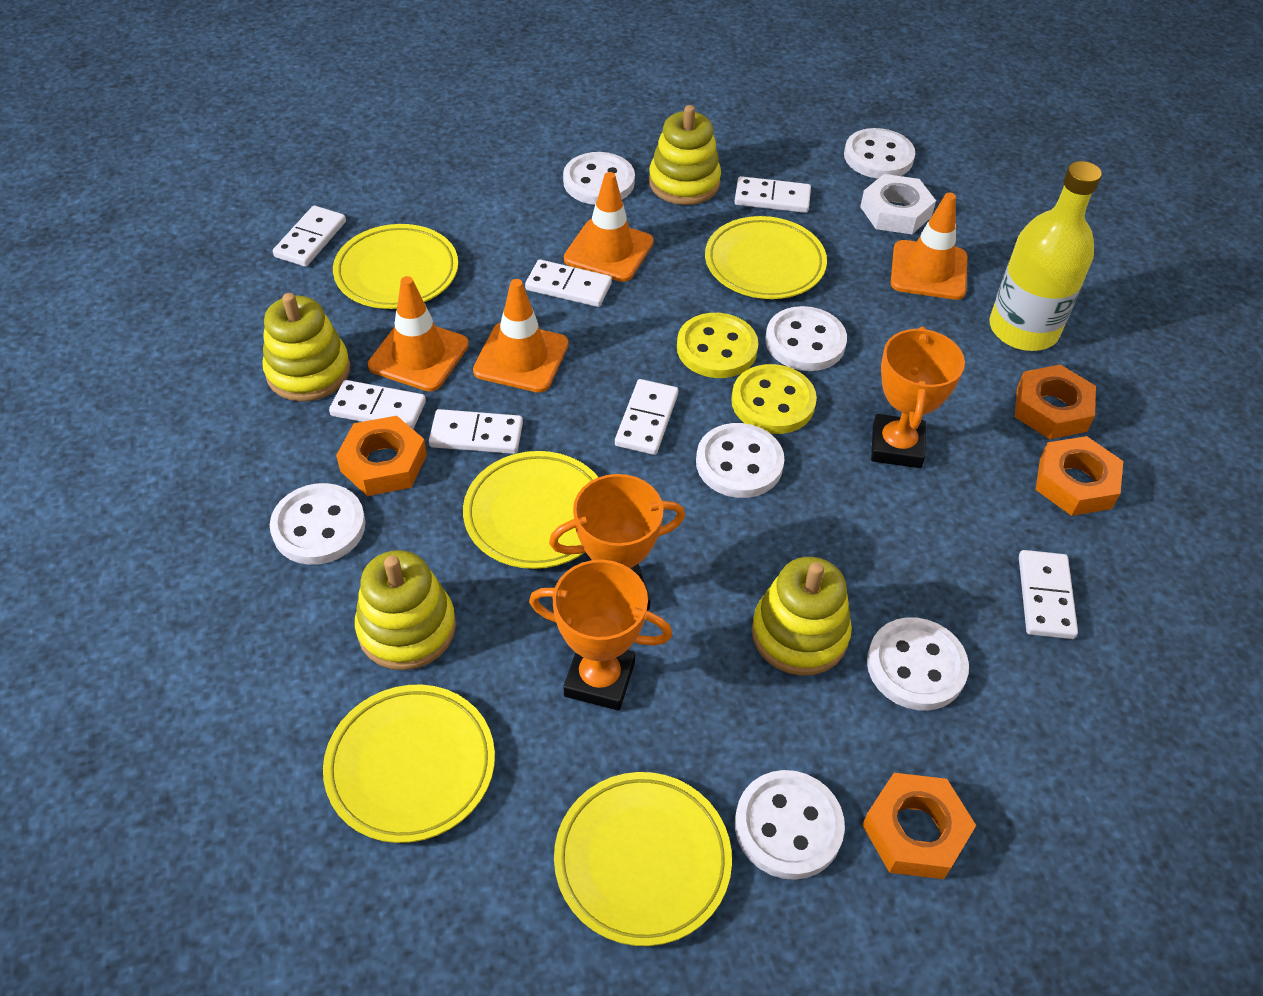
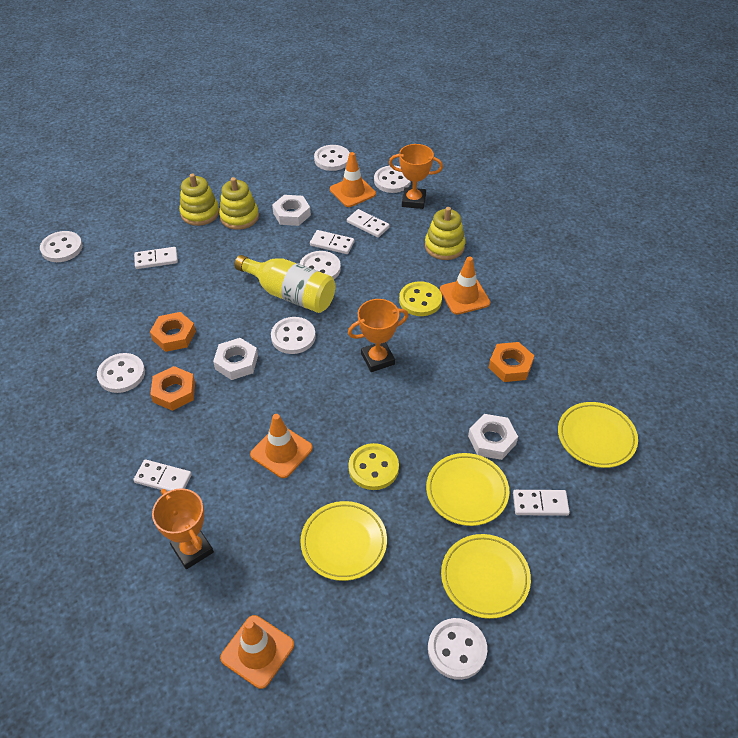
orange nut: 4 -> 3
white domino: 7 -> 5
white nut: 1 -> 3
yellow plate: 5 -> 4
yellow stacking toy: 4 -> 3

